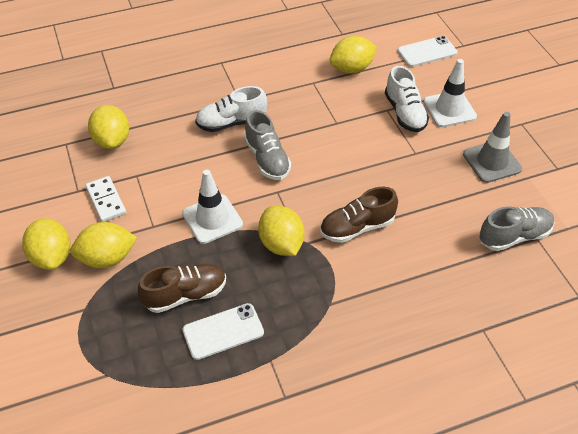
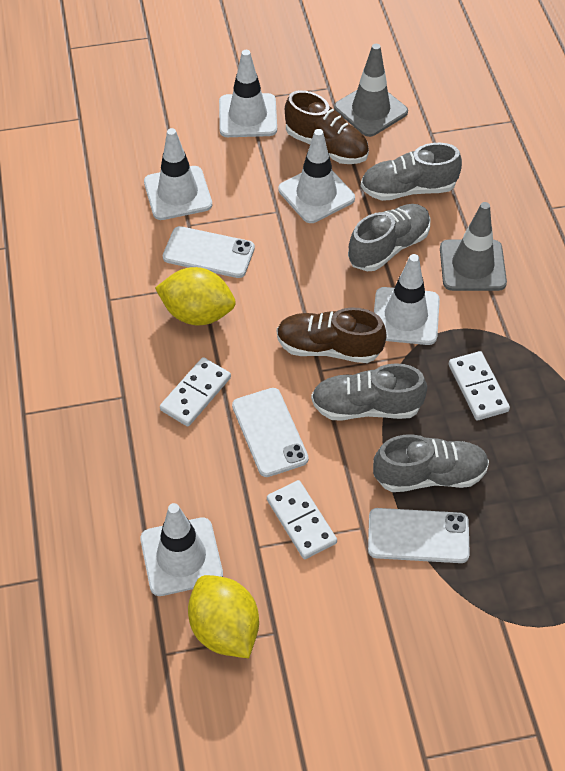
grey shoe: 2 -> 4
grey traffic cone: 1 -> 2
white domino: 1 -> 3
white phone: 2 -> 3
white shoe: 2 -> 0
white traffic cone: 2 -> 5
yellow lemon: 5 -> 2

